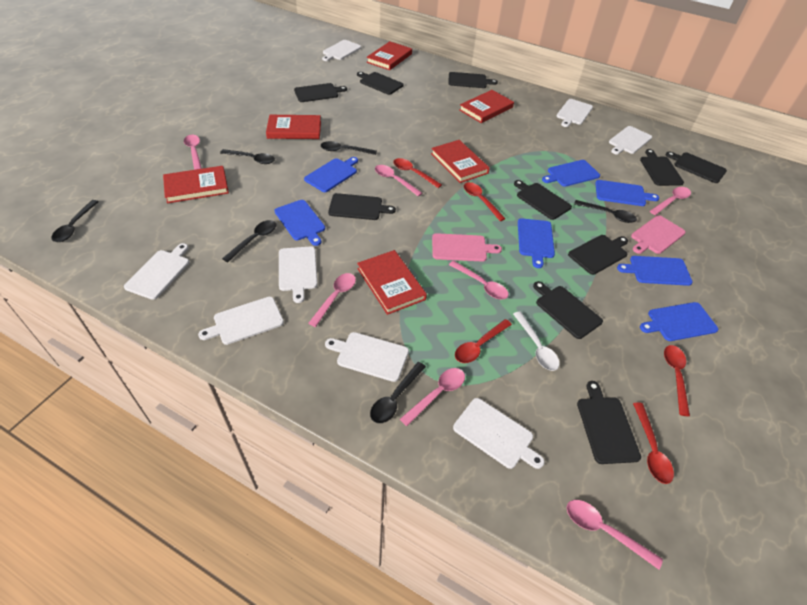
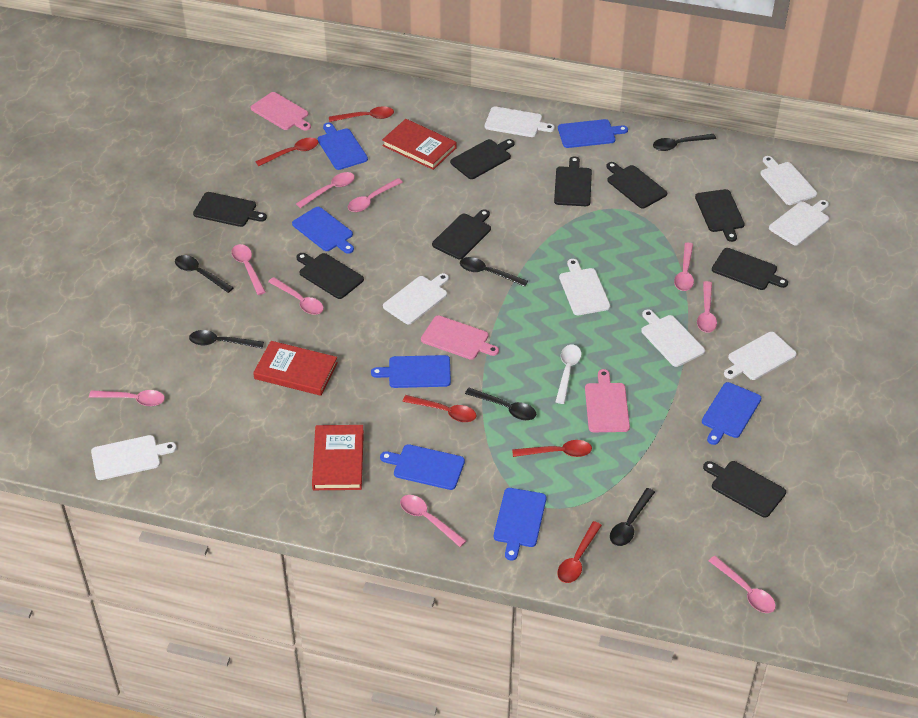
black cutting board: 10 -> 9
pink cutting board: 2 -> 3
pink spoon: 7 -> 9
red book: 6 -> 3

